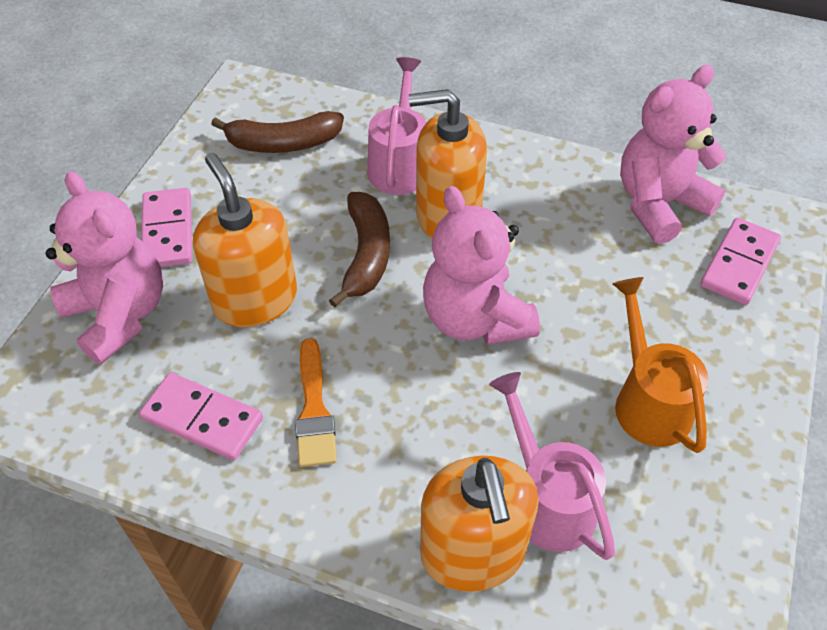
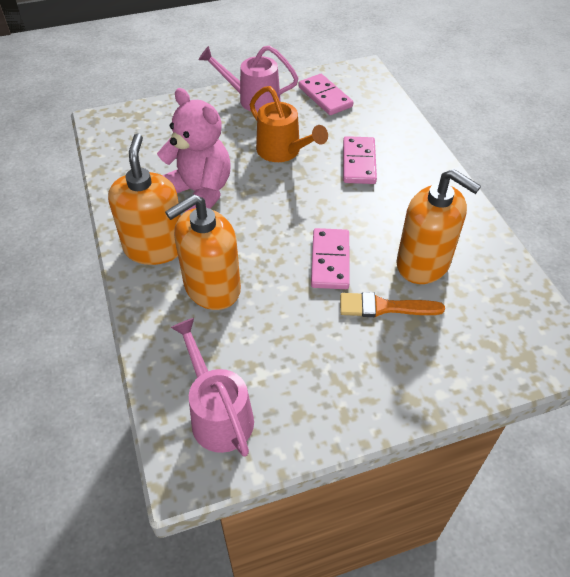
brown banana: 2 -> 0
pink teddy bear: 3 -> 1

